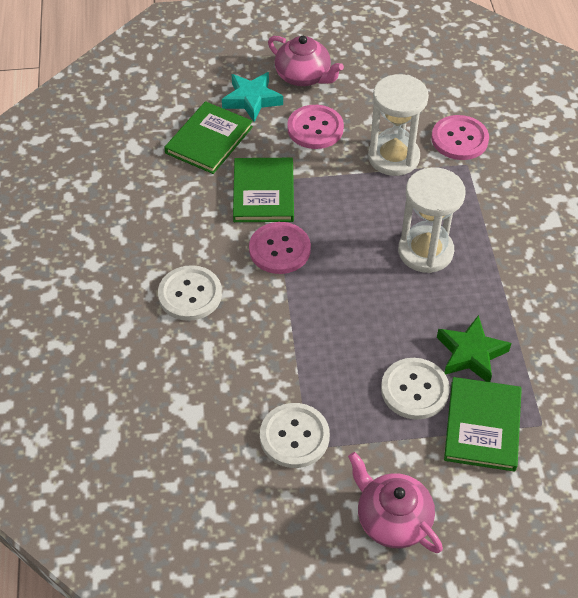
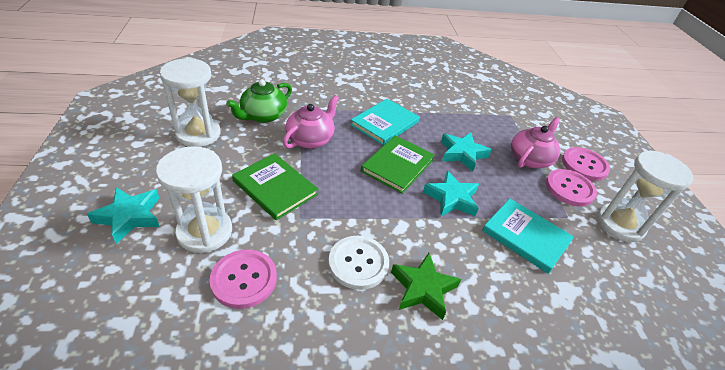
green book: 3 -> 2
green teapot: 0 -> 1
turquoise book: 0 -> 2
turquoise star: 1 -> 3
white button: 3 -> 1
white hourglass: 2 -> 3

